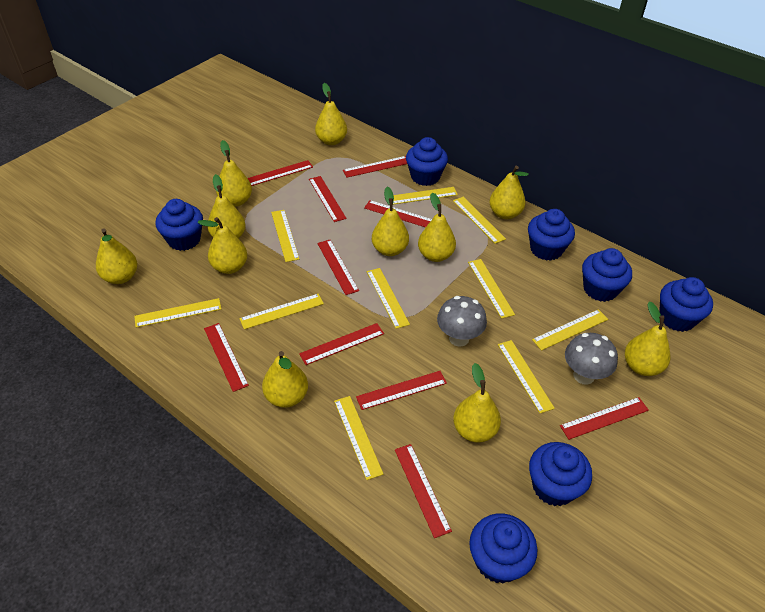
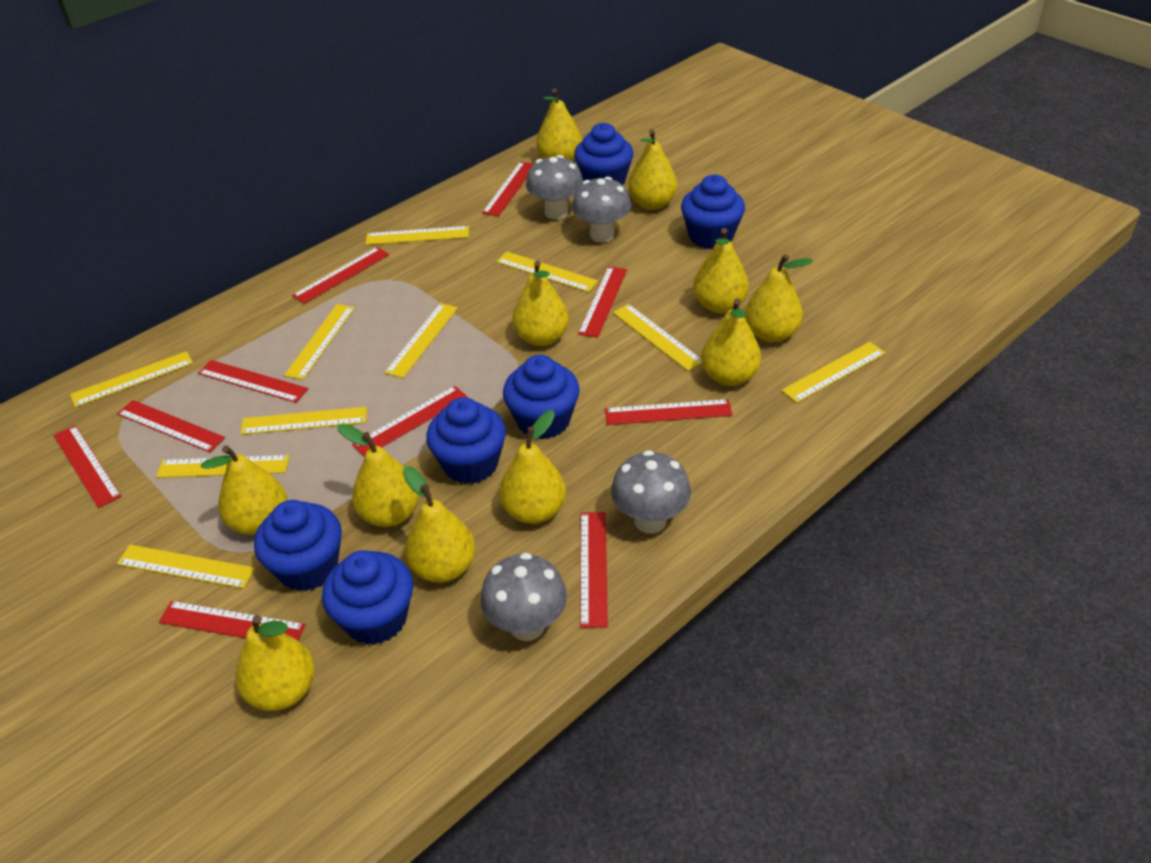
blue cupcake: 7 -> 6
grey mushroom: 2 -> 4

